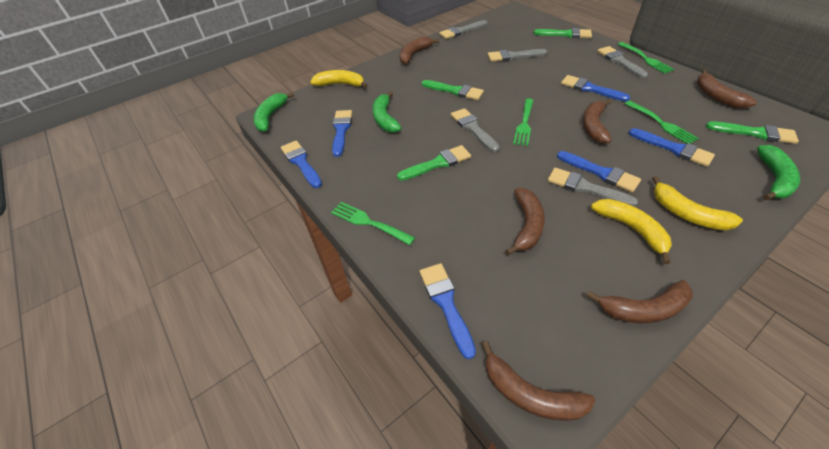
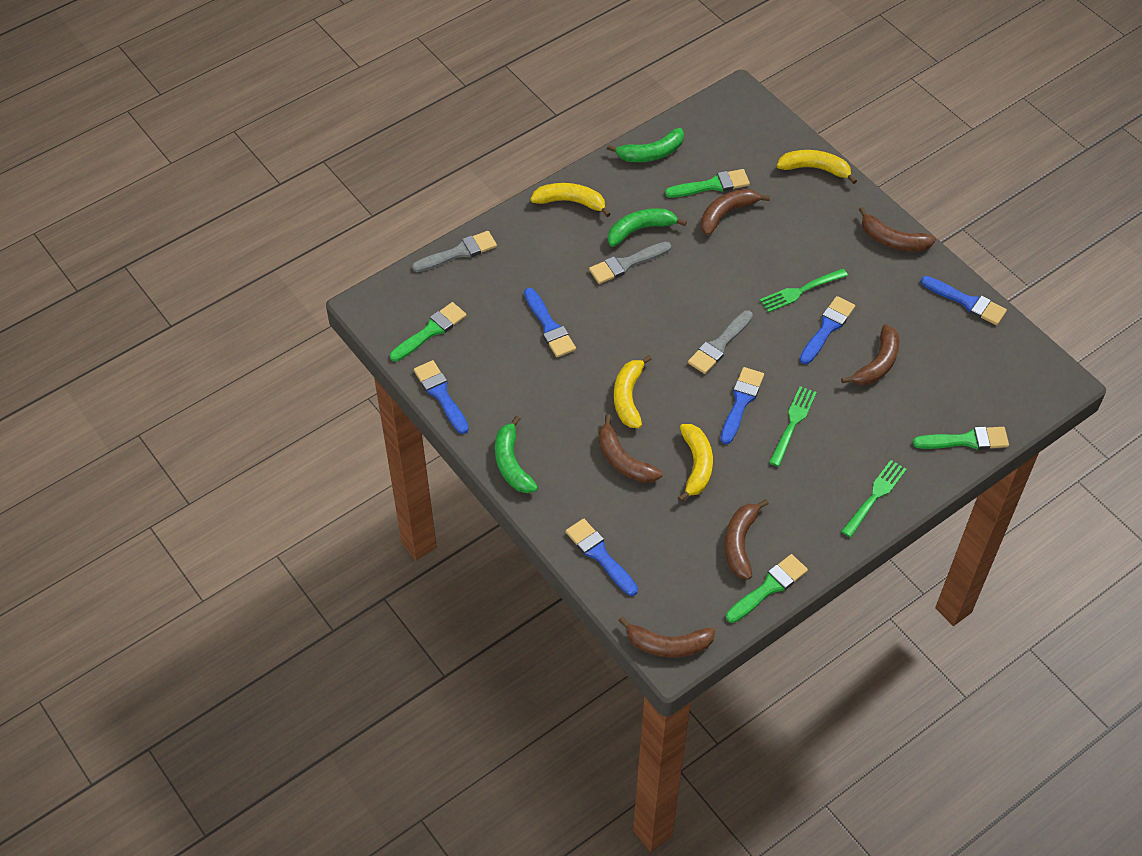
green fork: 4 -> 3
grey brush: 5 -> 3
yellow banana: 3 -> 4

